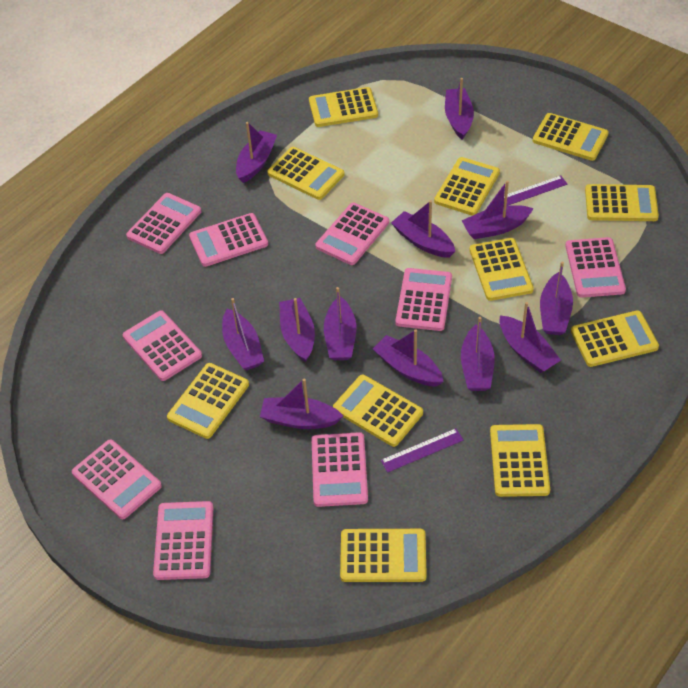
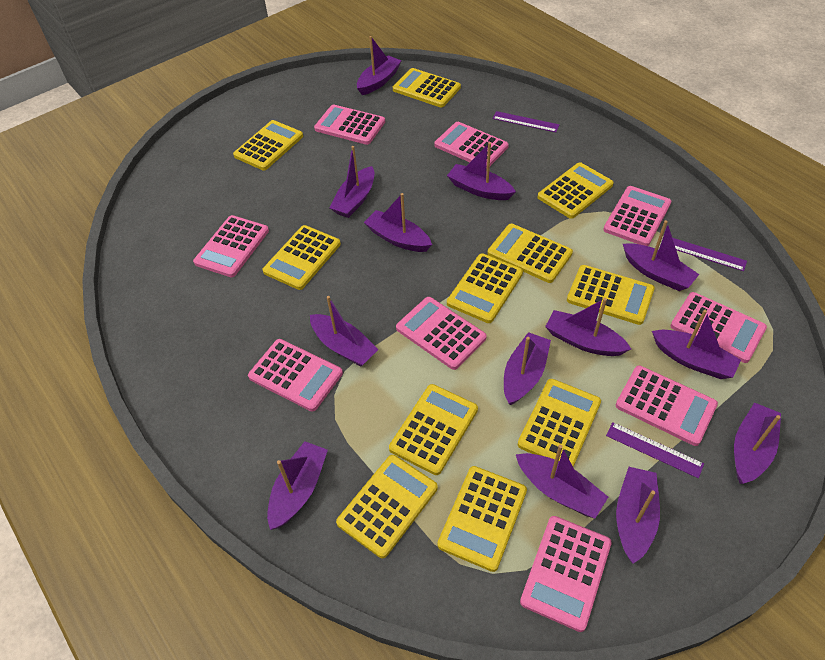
purple boat: 12 -> 13
purple ruler: 2 -> 3

